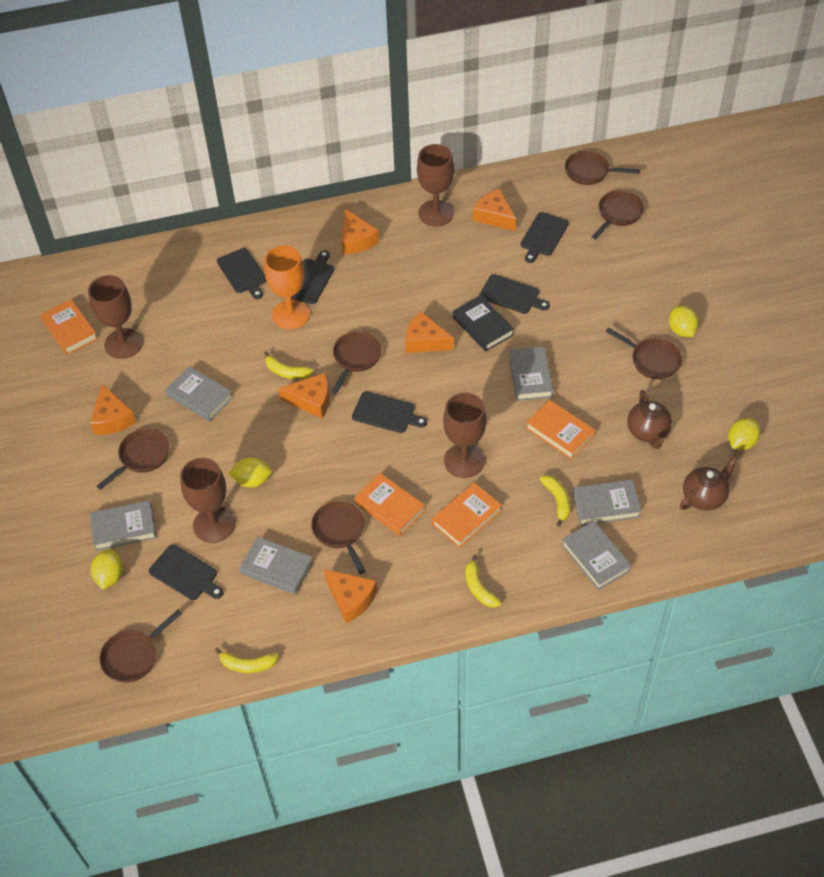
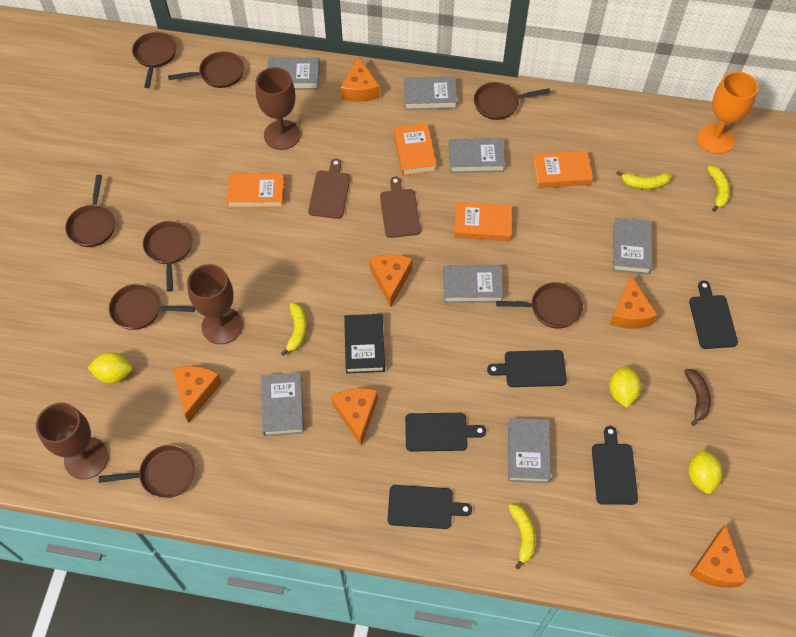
black cutting board: 6 -> 5
brown banana: 0 -> 1
brown cutting board: 0 -> 2
brown goblet: 4 -> 3
brown pan: 7 -> 8
brown teapot: 2 -> 0
grey book: 6 -> 7
yellow lemon: 4 -> 3

